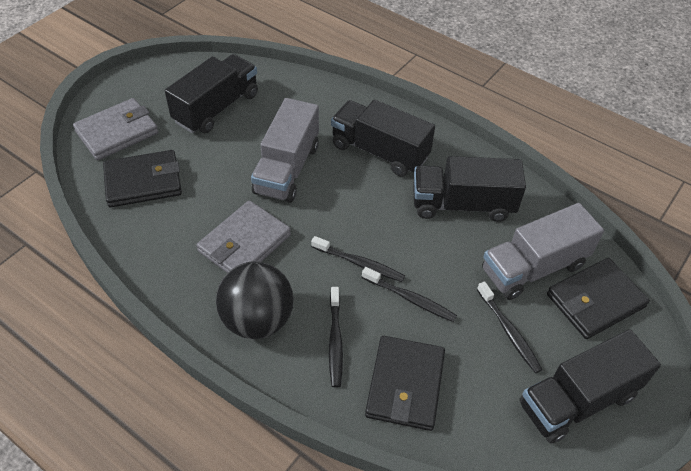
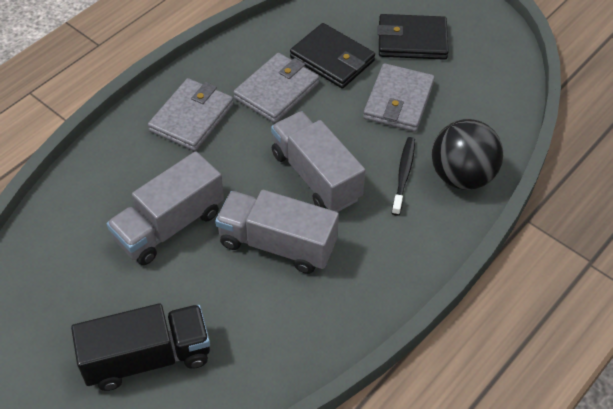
black toothbrush: 4 -> 1
black truck: 4 -> 1
black wallet: 3 -> 2
grey truck: 2 -> 3
grey wallet: 2 -> 3

